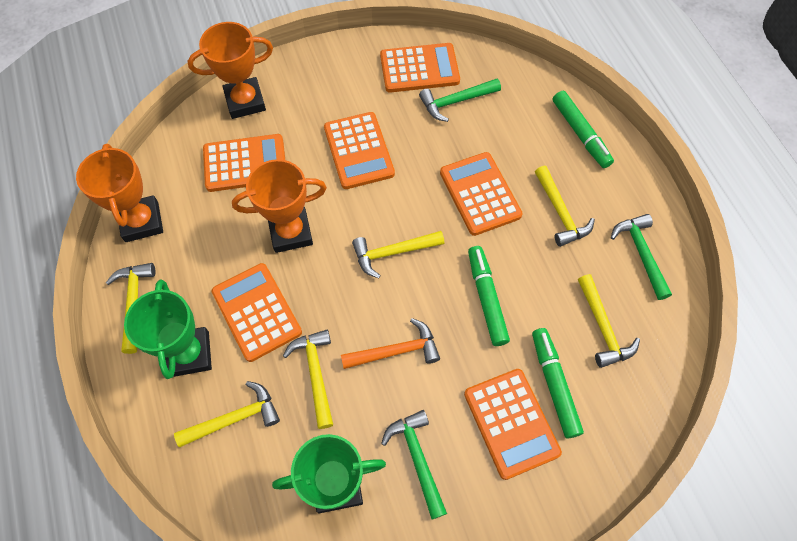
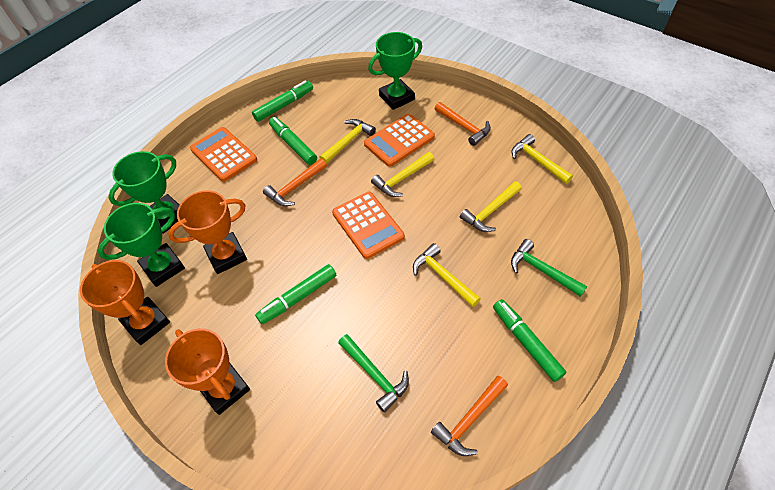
green hammer: 3 -> 2
green marker: 3 -> 4
green trophy: 2 -> 3
orange calculator: 6 -> 3
orange hammer: 1 -> 3
yellow hammer: 6 -> 5

